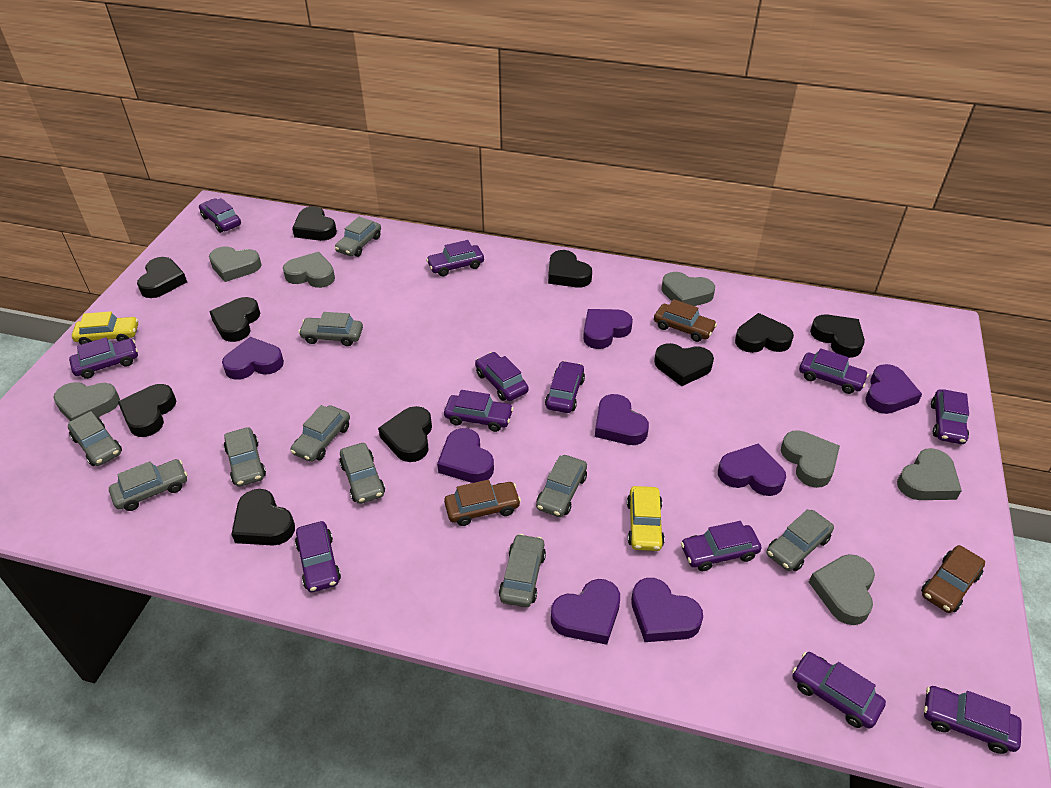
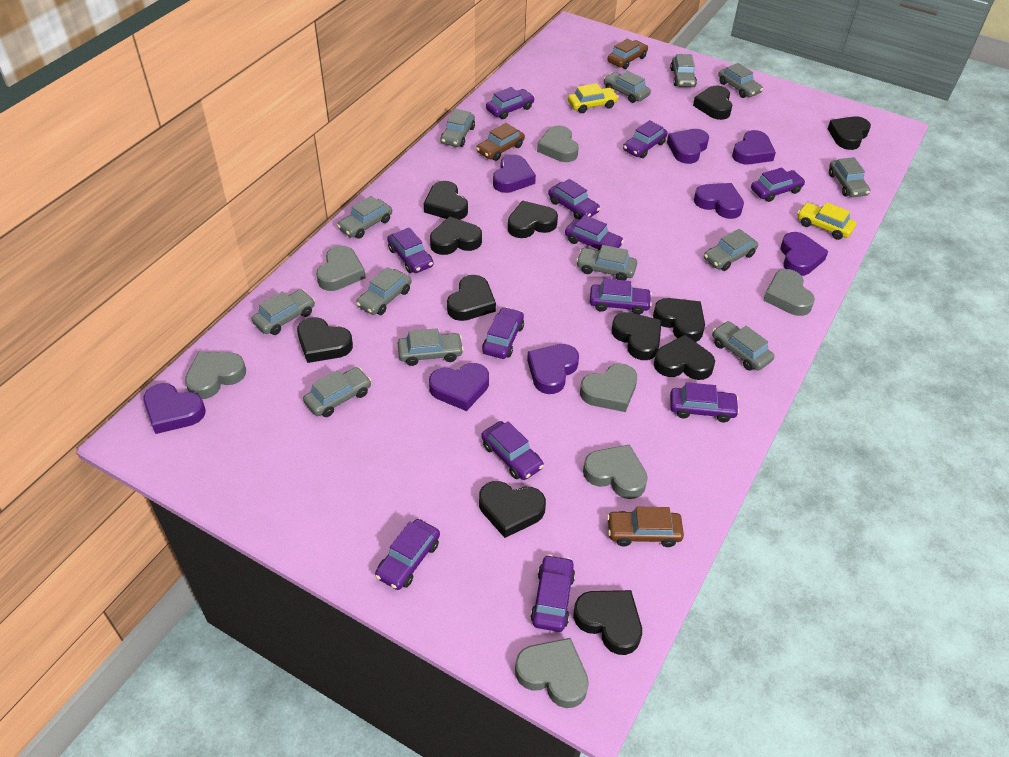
black heart: 10 -> 12
grey car: 10 -> 13

